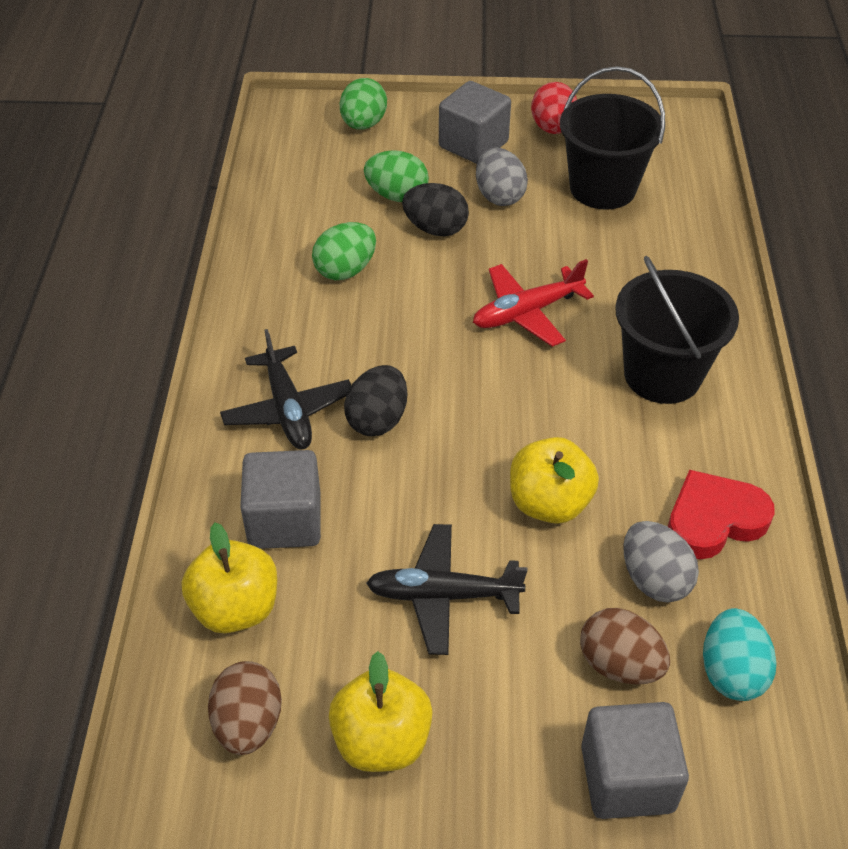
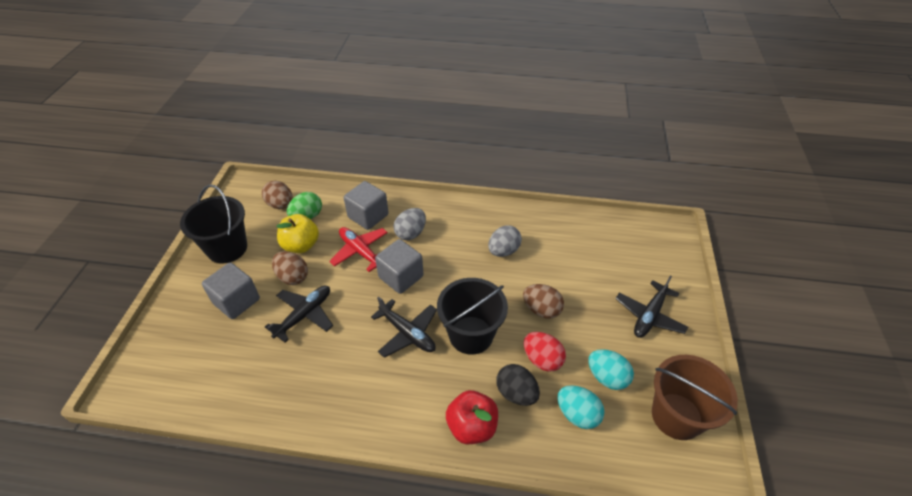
black egg: 2 -> 1
black plane: 2 -> 3
brown bucket: 0 -> 1
brown egg: 2 -> 3
green egg: 3 -> 1
red apple: 0 -> 1
red heart: 1 -> 0
turquoise egg: 1 -> 2
yellow apple: 3 -> 1

